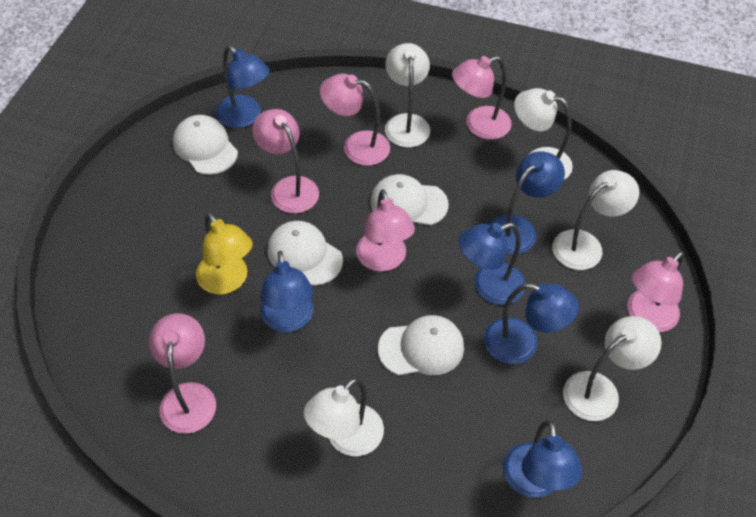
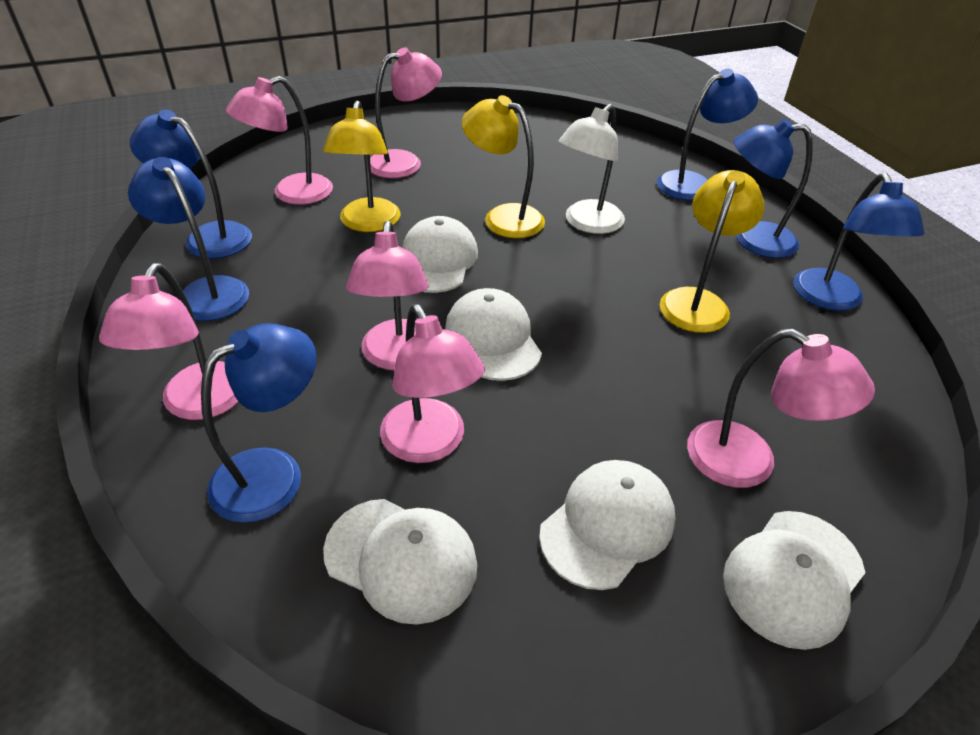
white cap: 4 -> 5
white lamp: 5 -> 1
yellow lamp: 1 -> 3

